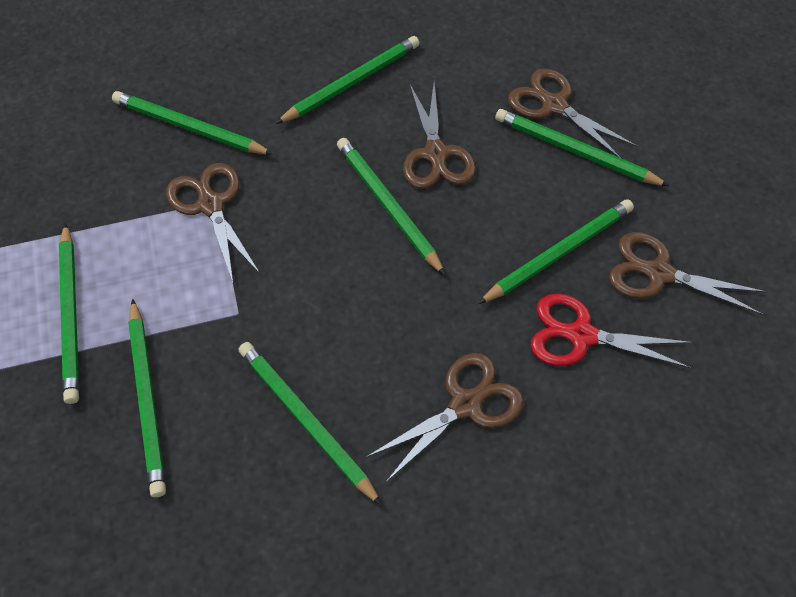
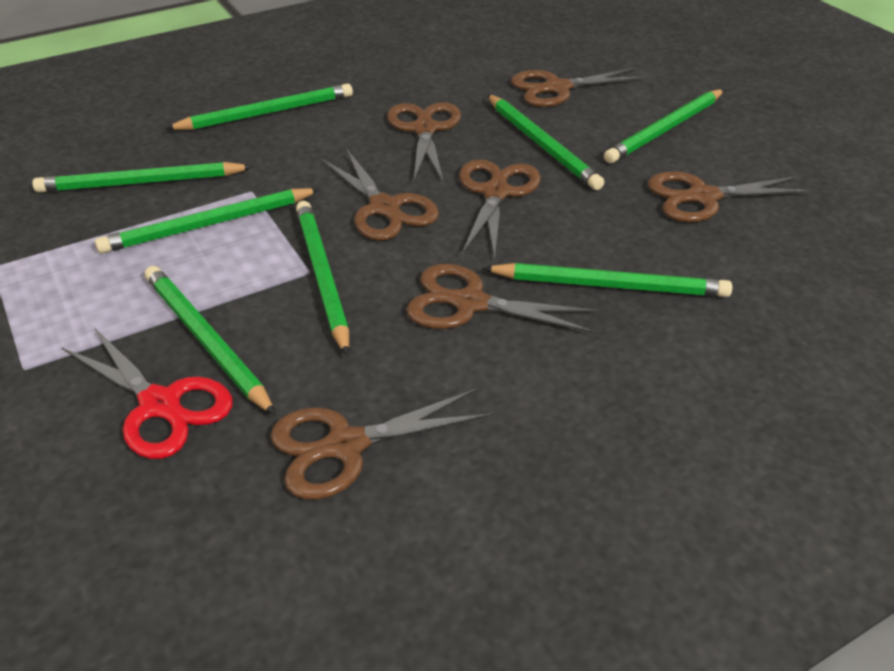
brown scissors: 5 -> 7

